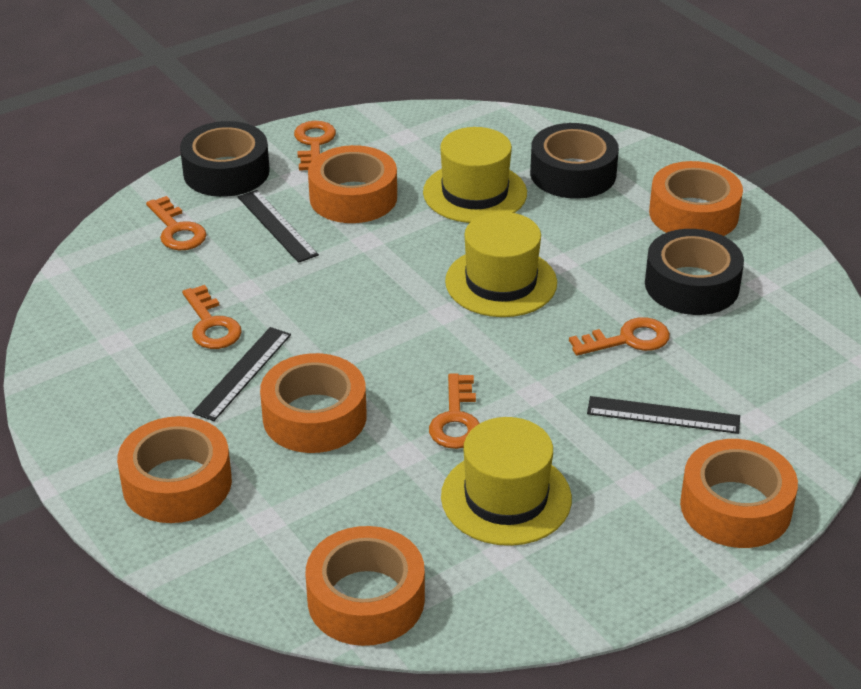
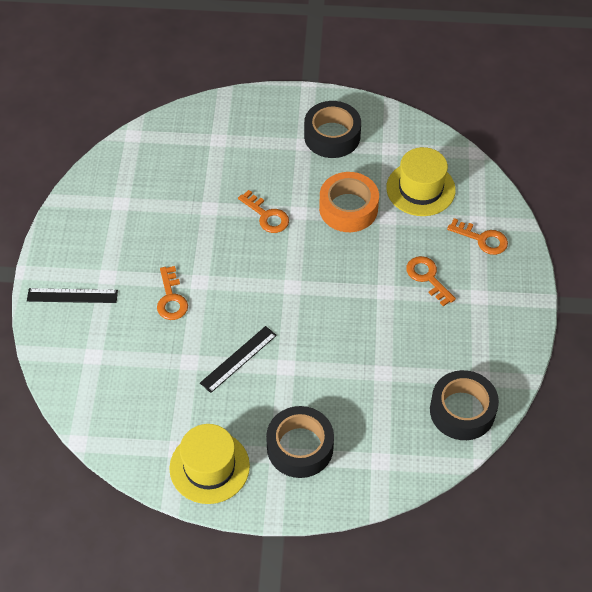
black ruler: 3 -> 2
orange key: 5 -> 4
orange tape: 6 -> 1
yellow hat: 3 -> 2

